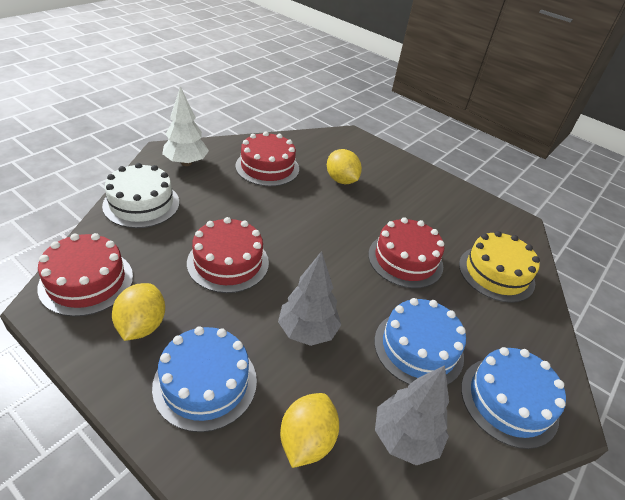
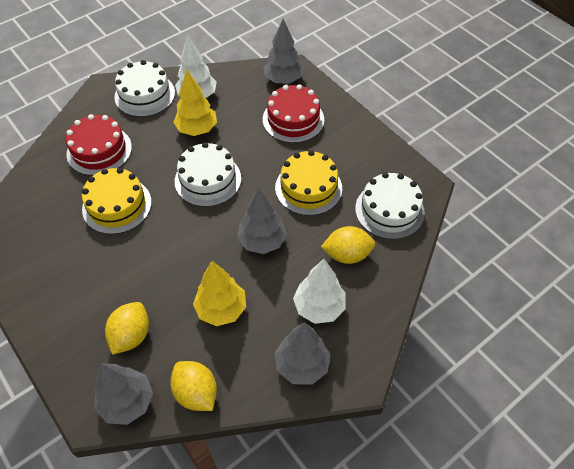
blue cake: 3 -> 0
grey tree: 2 -> 4
red cake: 4 -> 2
white cake: 1 -> 3
white tree: 1 -> 2
yellow cake: 1 -> 2
yellow tree: 0 -> 2

